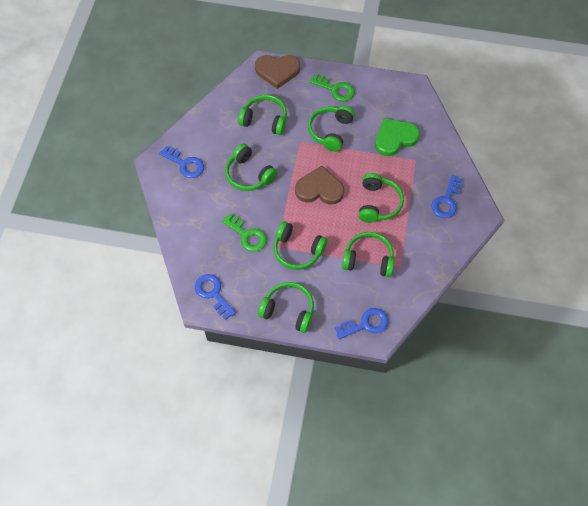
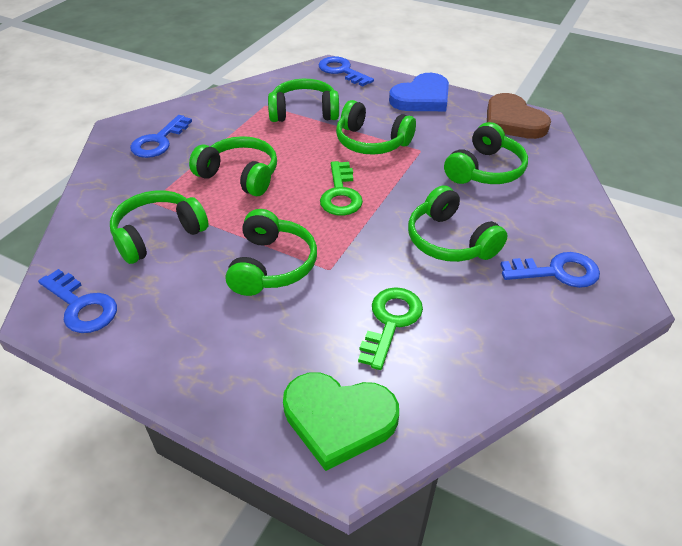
blue heart: 0 -> 1
brown heart: 2 -> 1

